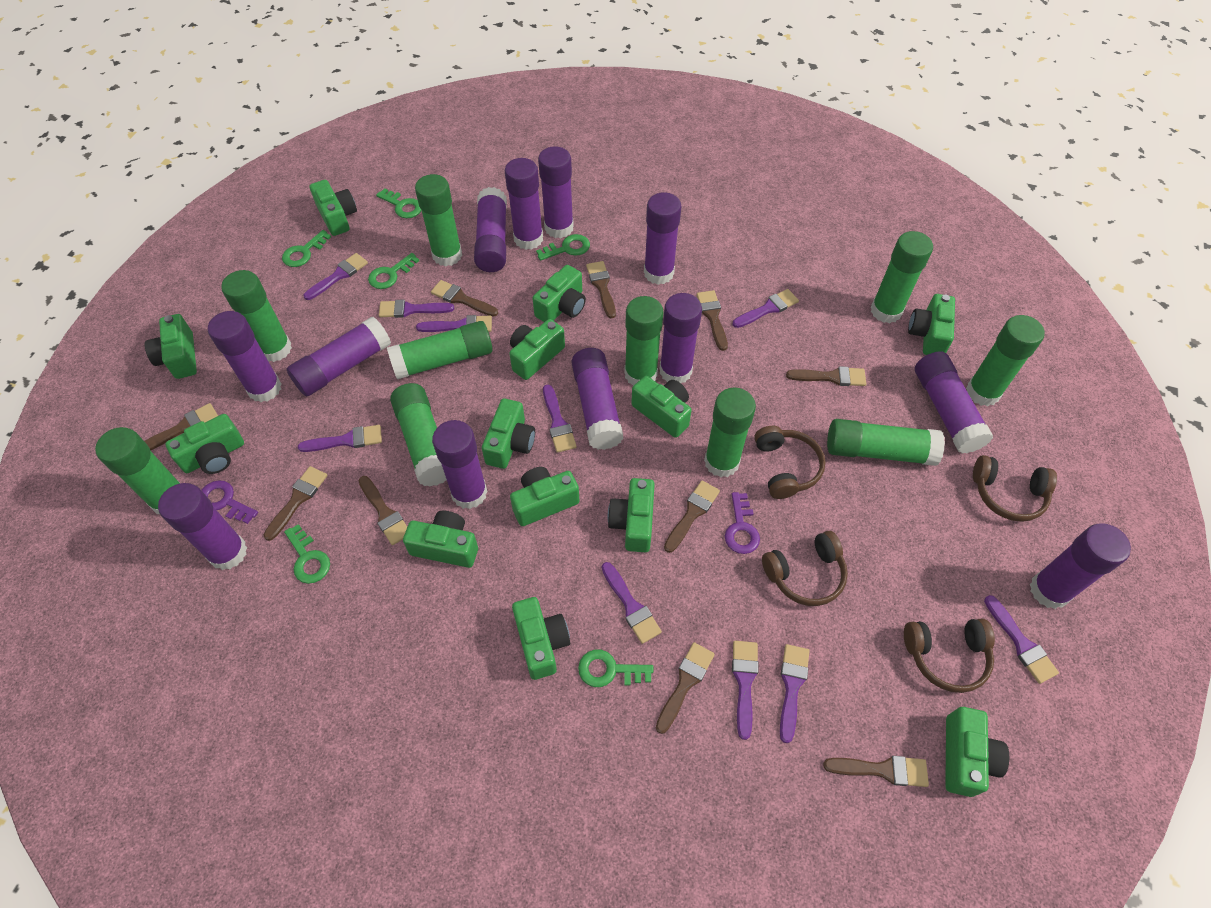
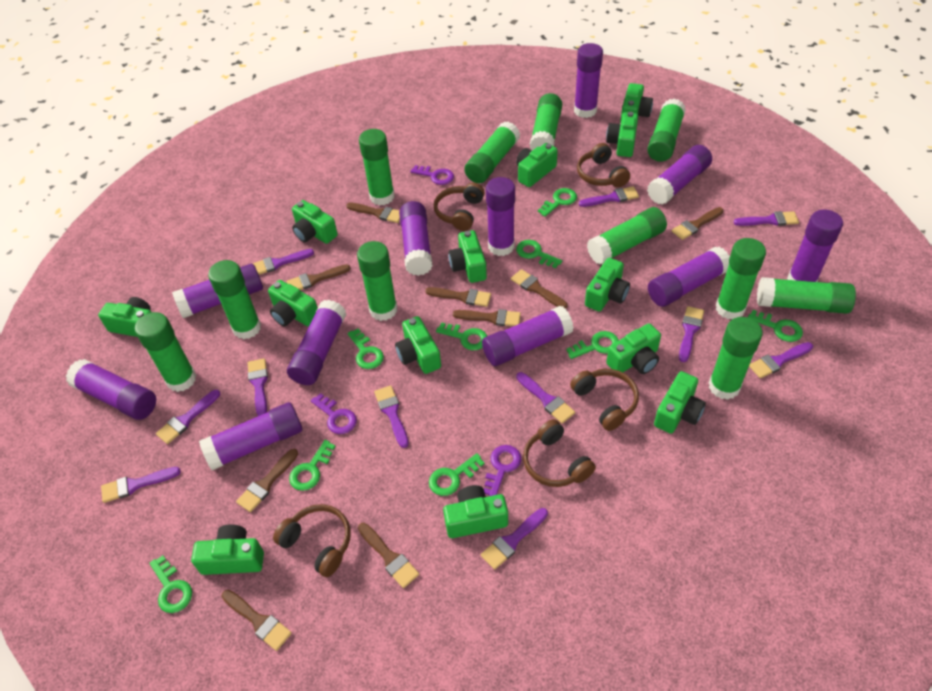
brown brush: 10 -> 9
brown headphones: 4 -> 5
green glue stick: 10 -> 11
green key: 6 -> 9
purple brush: 10 -> 11
purple glue stick: 12 -> 11
purple key: 2 -> 3

